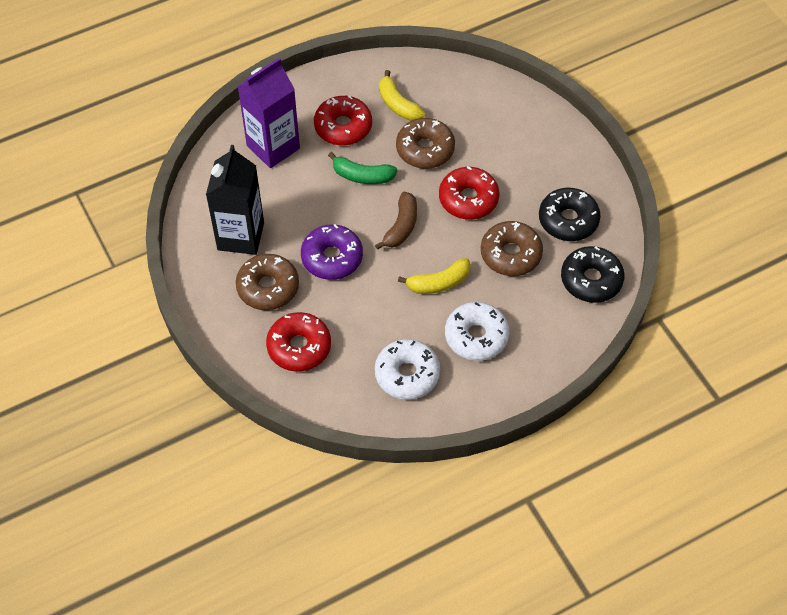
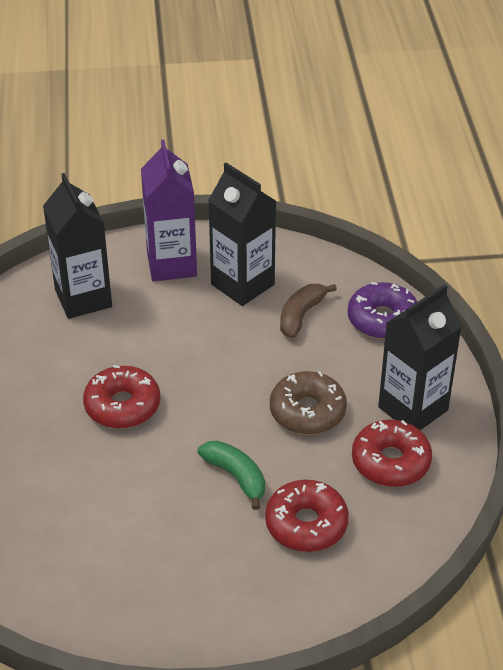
black carton: 1 -> 3
black donut: 2 -> 0
brown donut: 3 -> 1
white donut: 2 -> 0
yellow banana: 2 -> 0

